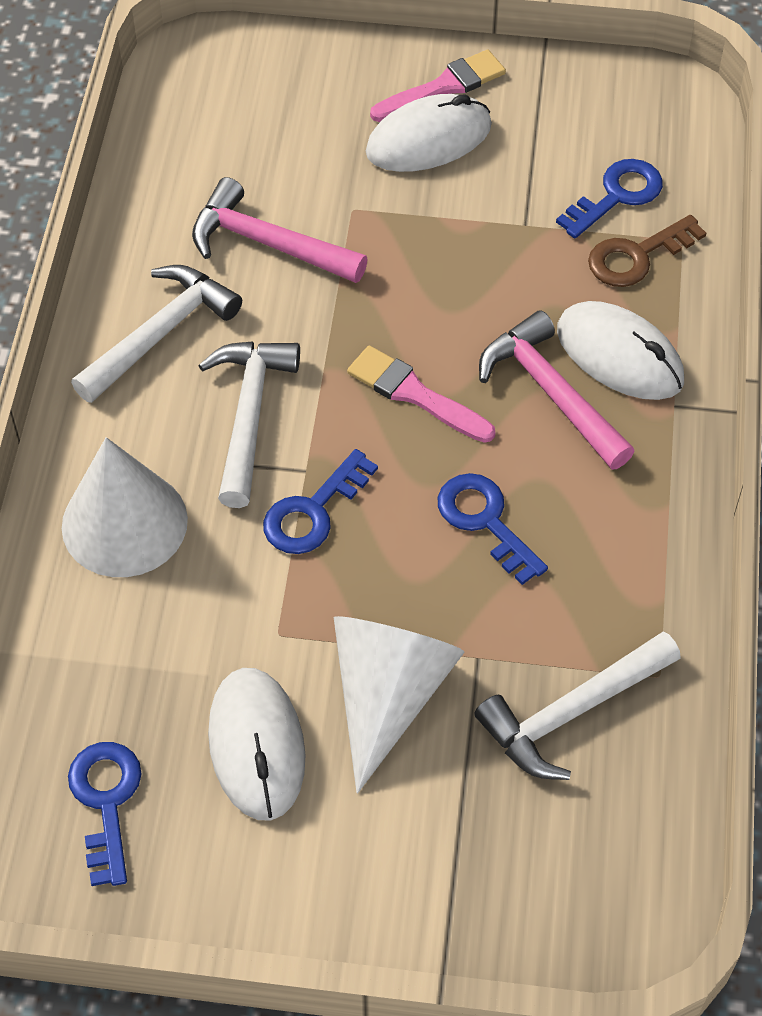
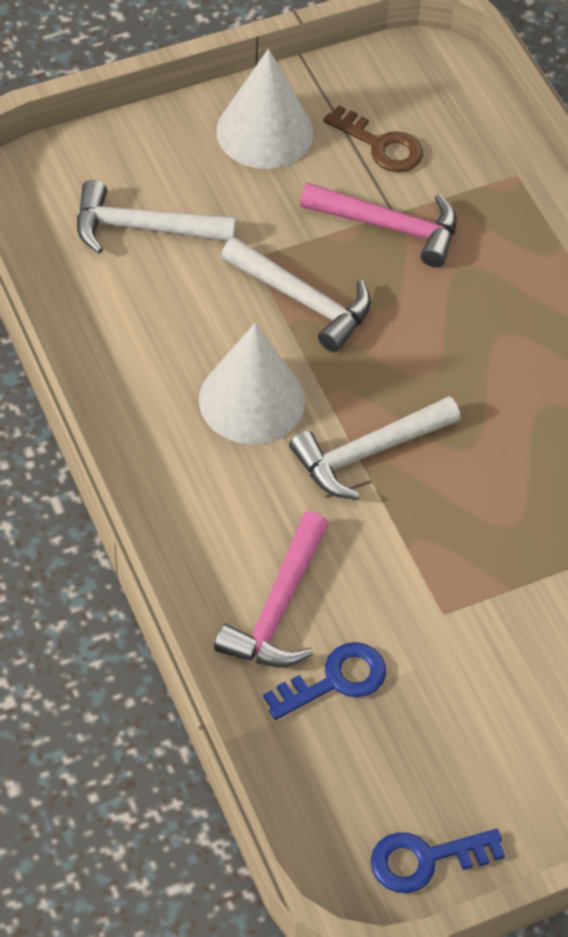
blue key: 4 -> 2
pink brush: 2 -> 0
white mouse: 3 -> 0

